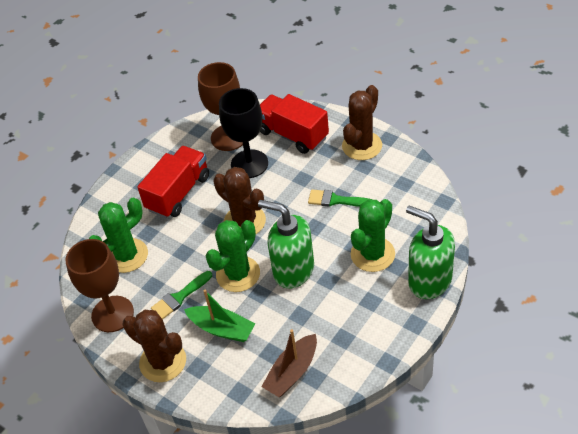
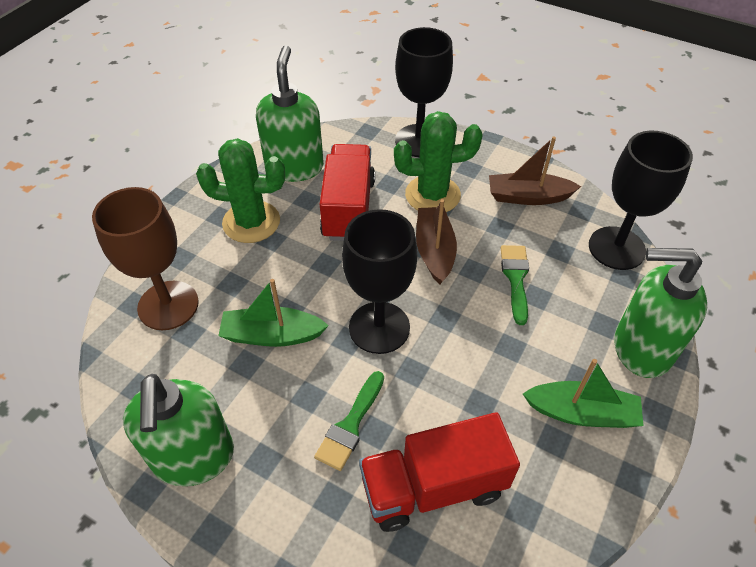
black goblet: 1 -> 3
brown boat: 1 -> 2
brown cactus: 3 -> 0
brown goblet: 2 -> 1
green boat: 1 -> 2
green cactus: 3 -> 2
green soap dispenser: 2 -> 3

